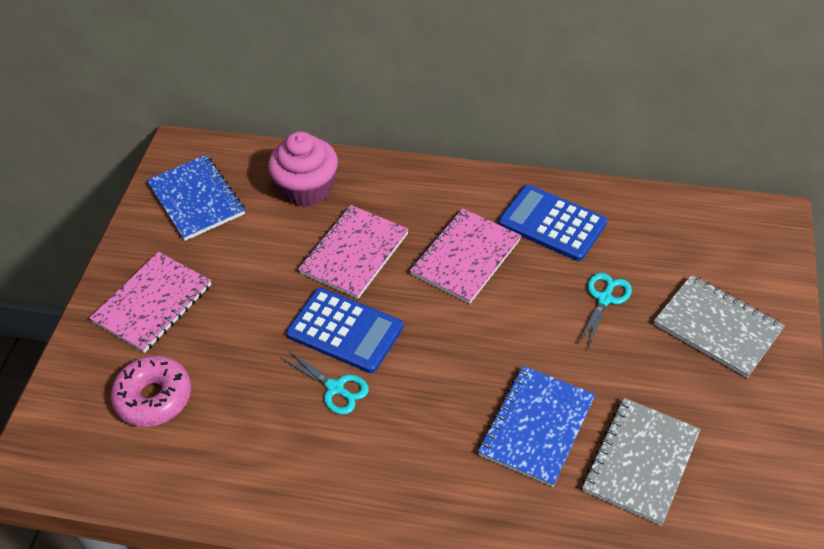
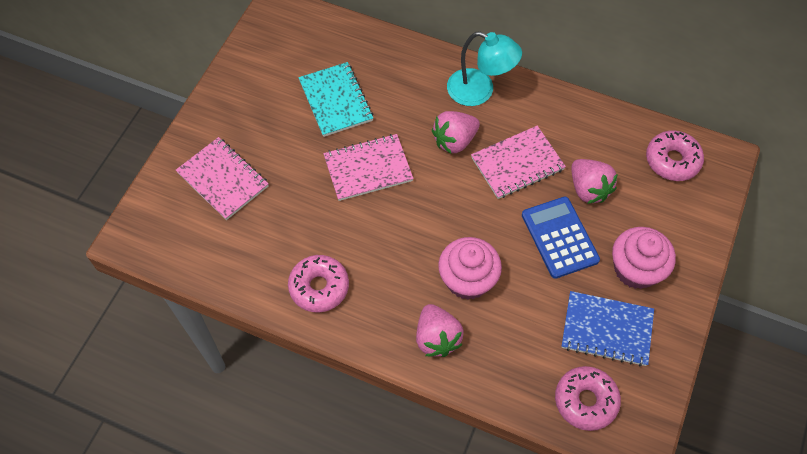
blue calculator: 2 -> 1
blue notebook: 2 -> 1
grey notebook: 2 -> 0
pink cupcake: 1 -> 2
pink donut: 1 -> 3
pink strawberry: 0 -> 3
turquoise lamp: 0 -> 1
turquoise notebook: 0 -> 1
turquoise scissors: 2 -> 0

